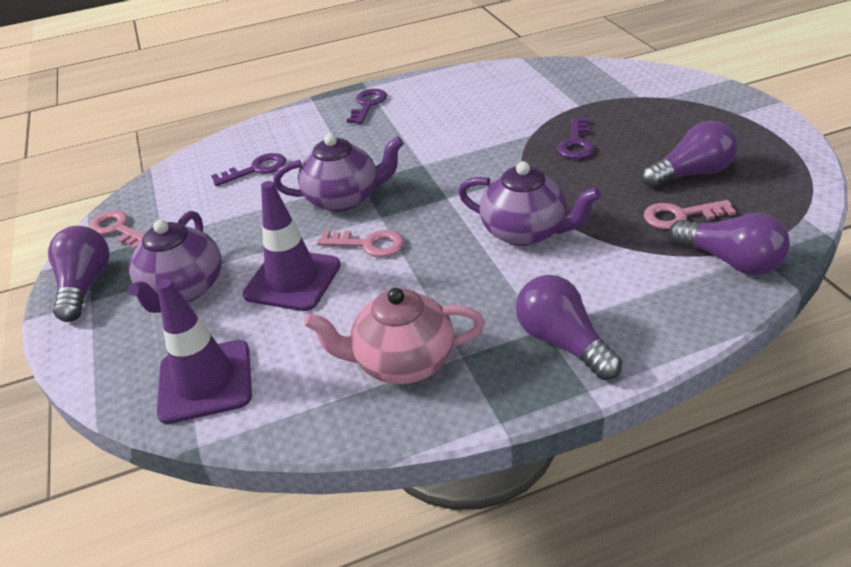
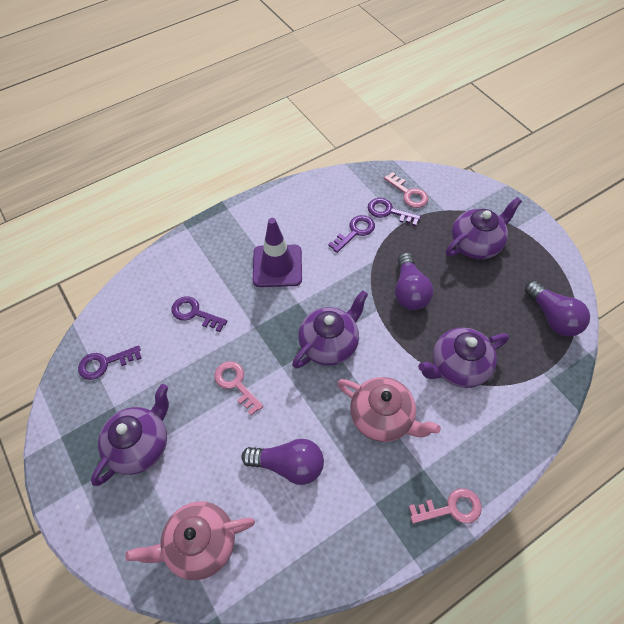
pink teapot: 1 -> 2
purple key: 3 -> 4
purple light bulb: 4 -> 3
purple teapot: 3 -> 4
purple traffic cone: 2 -> 1

